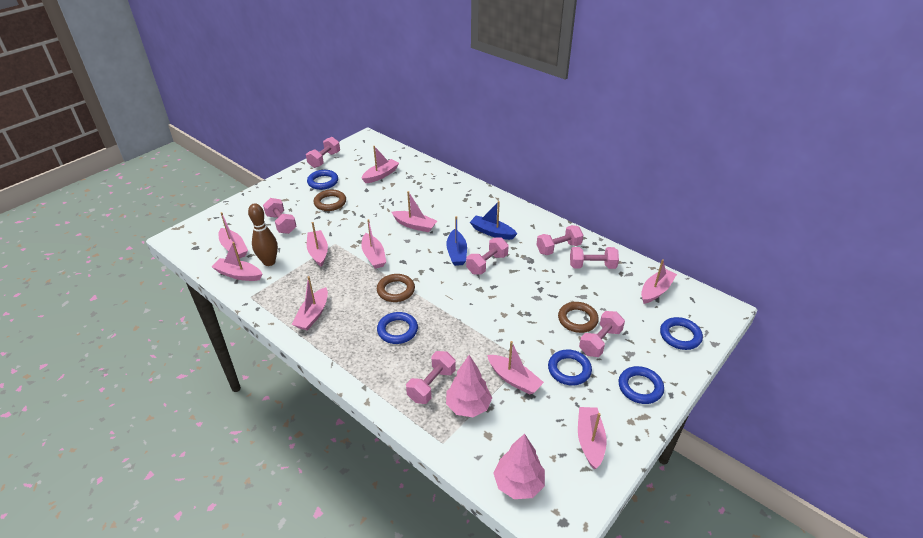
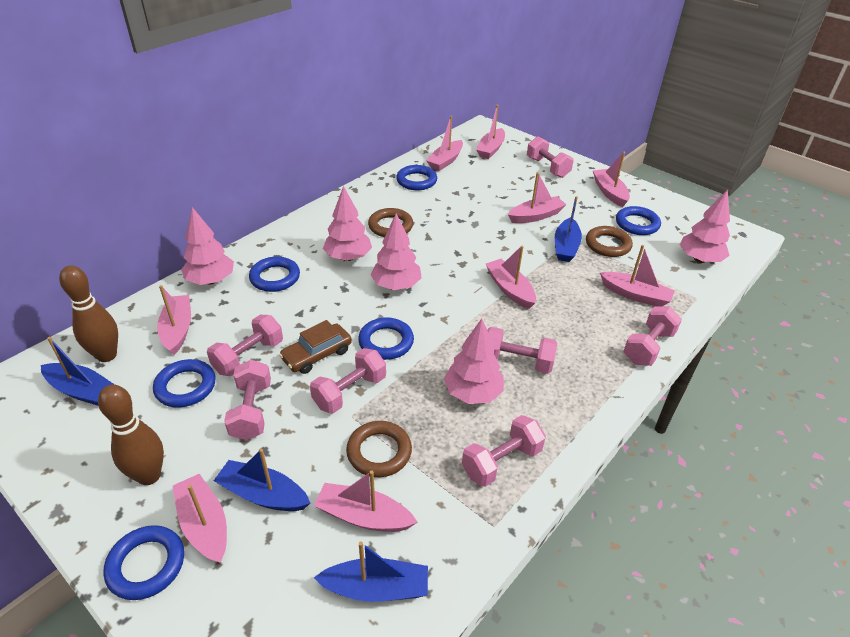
blue boat: 2 -> 4
blue ring: 5 -> 6
brown bowling pin: 1 -> 2
brown car: 0 -> 1
pink boat: 10 -> 9
pink tree: 2 -> 5

